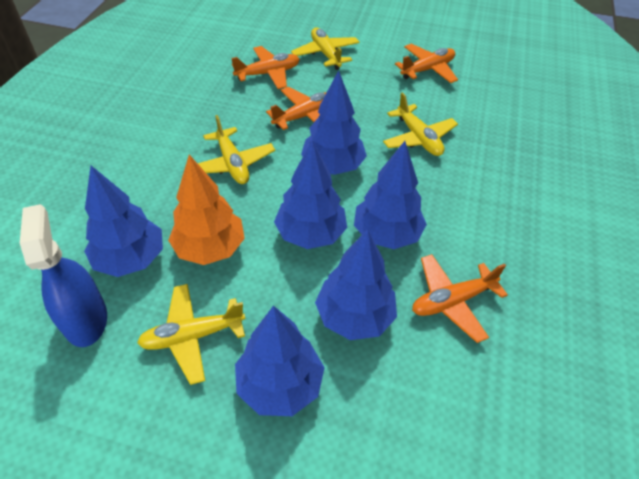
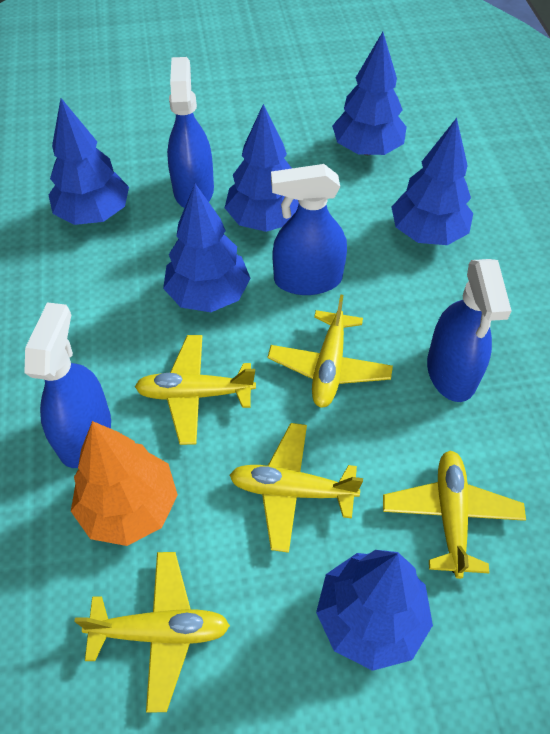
blue spray bottle: 1 -> 4
orange plane: 4 -> 0
yellow plane: 4 -> 5

